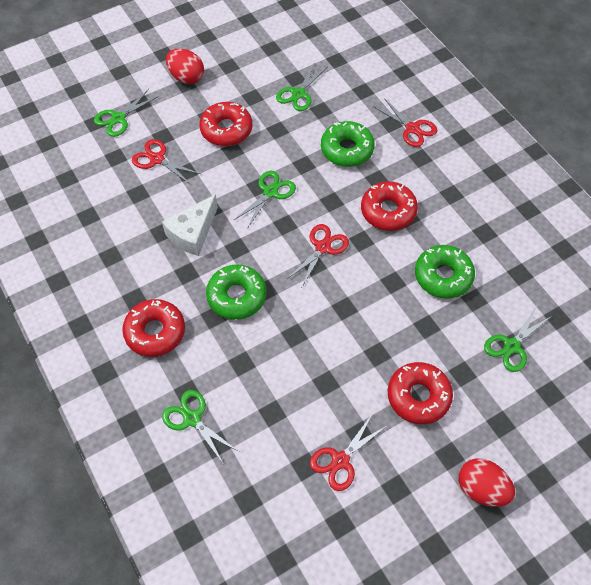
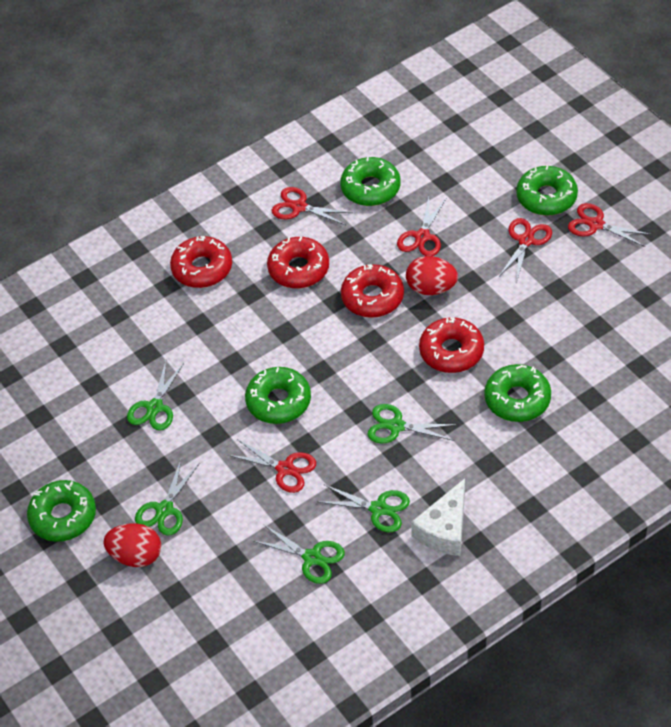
green donut: 3 -> 5
red scissors: 4 -> 5

